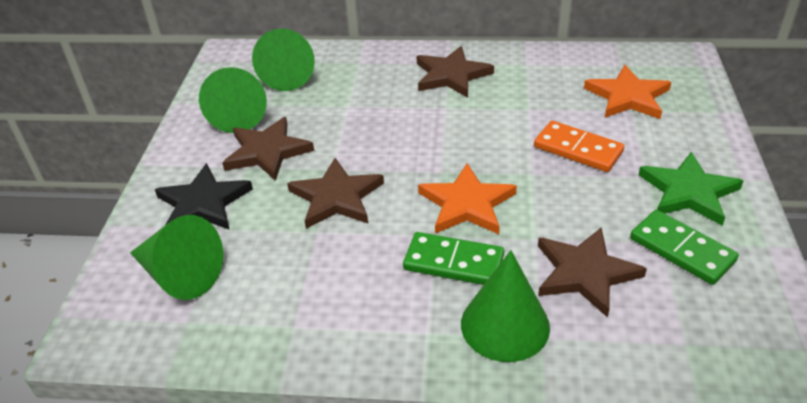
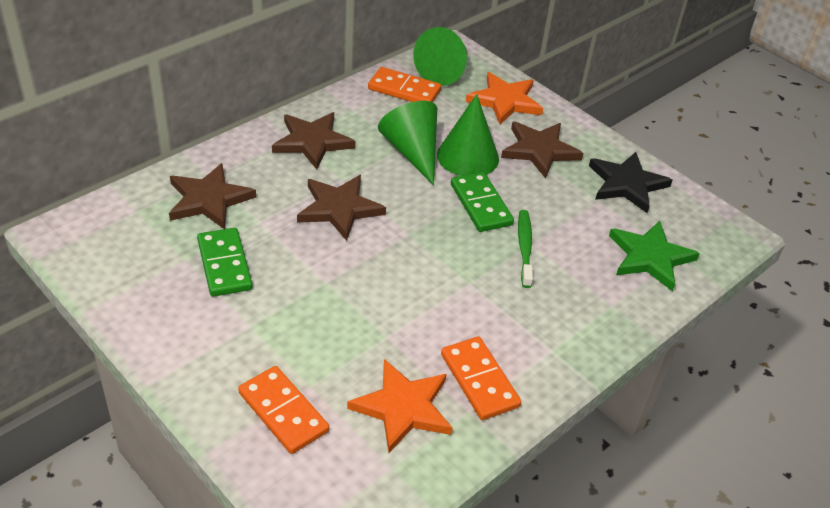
green cone: 4 -> 3
green toothbrush: 0 -> 1
orange domino: 1 -> 3

